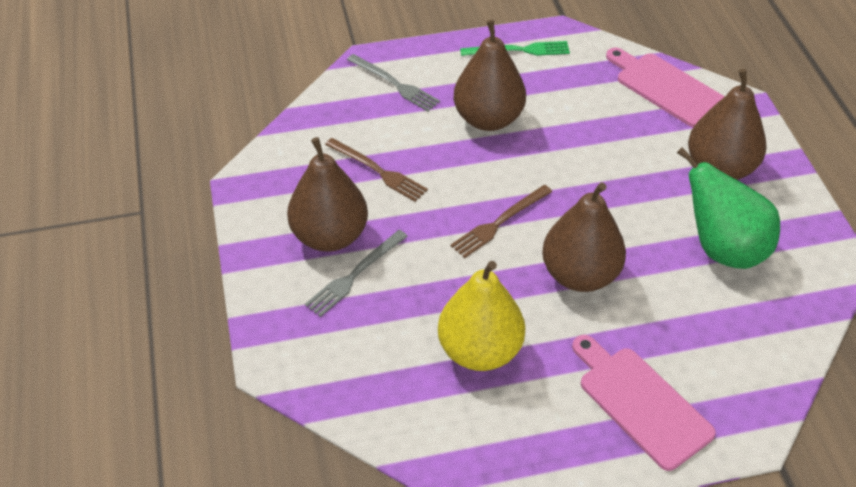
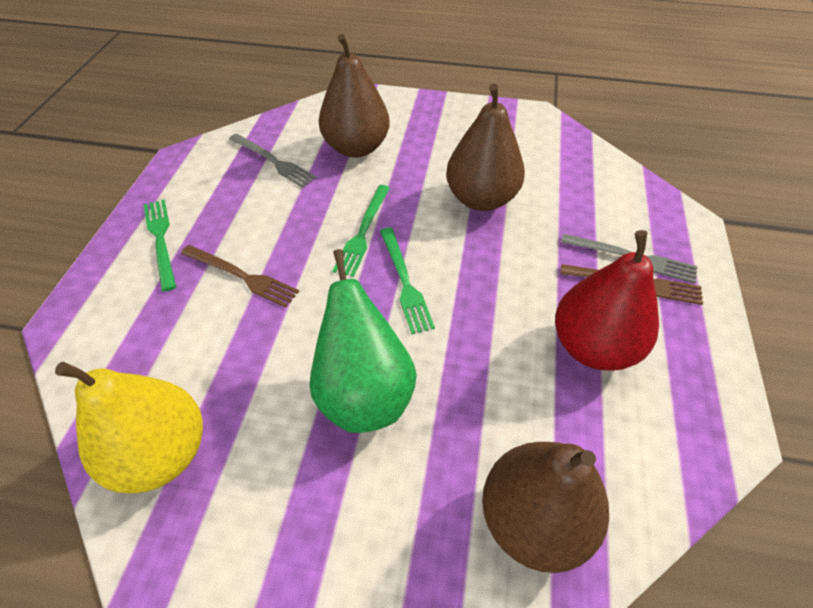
brown pear: 4 -> 3
green fork: 1 -> 3
pink cutting board: 2 -> 0
red pear: 0 -> 1

